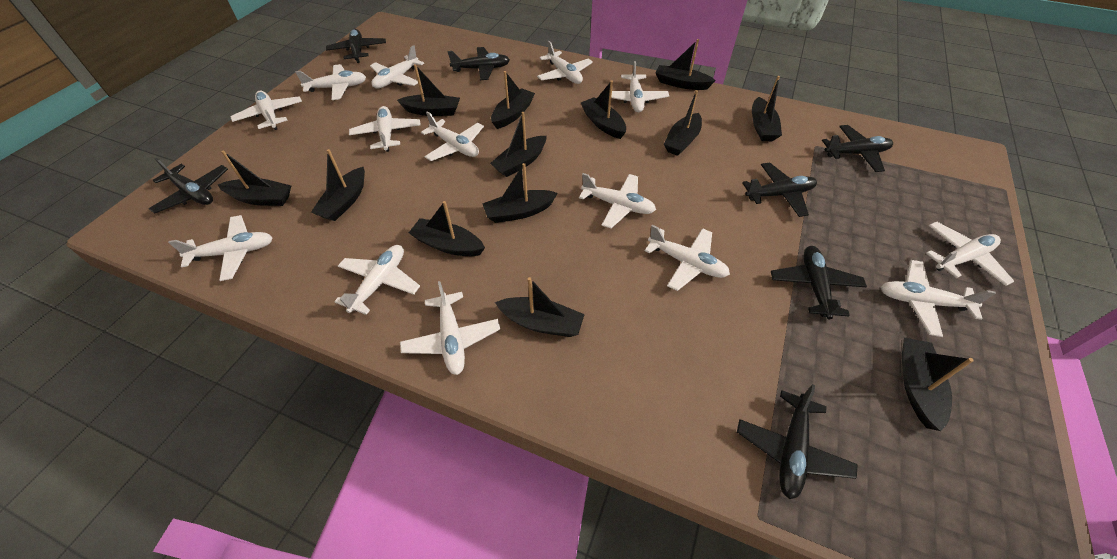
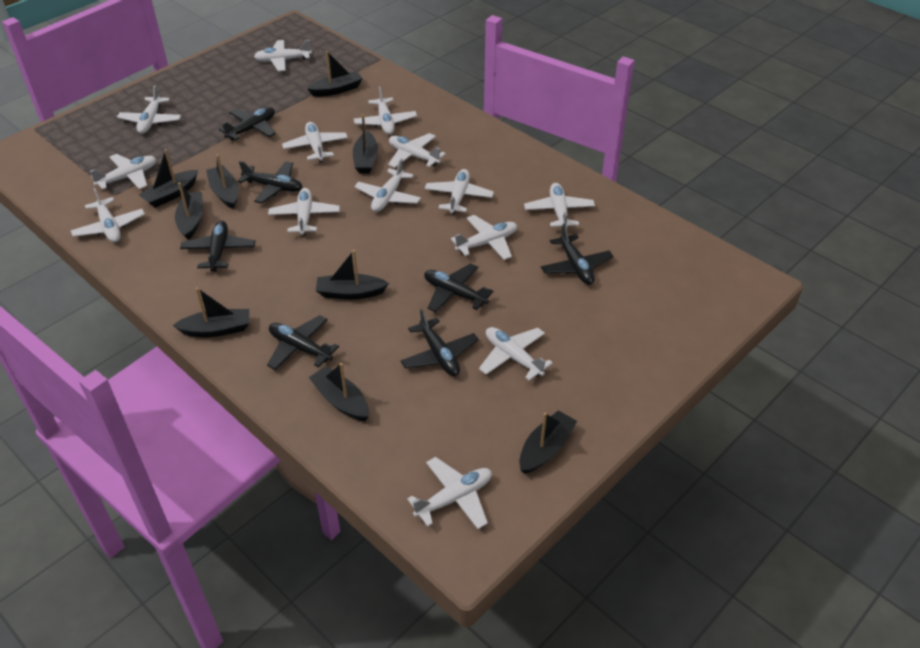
black boat: 13 -> 9

